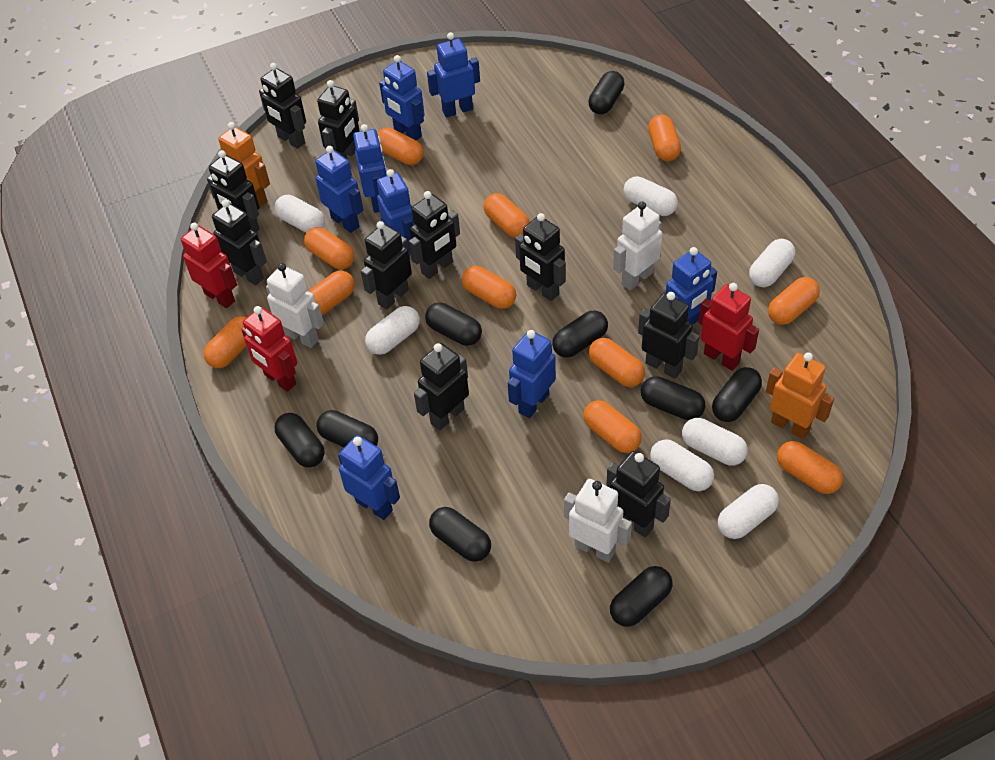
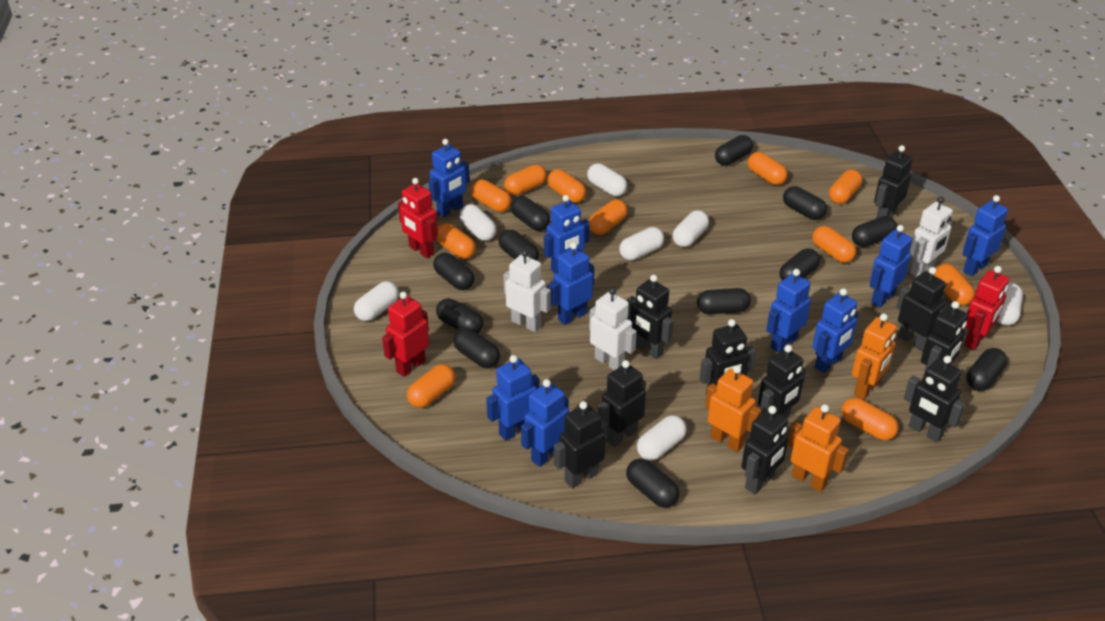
black capsule: 9 -> 12
blue robot: 8 -> 9
orange robot: 2 -> 3

